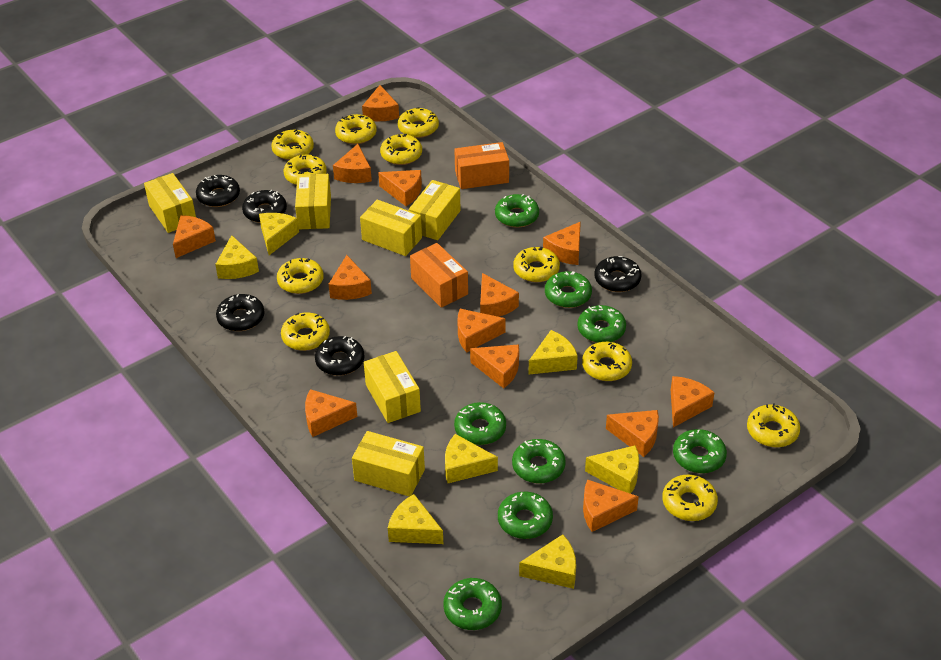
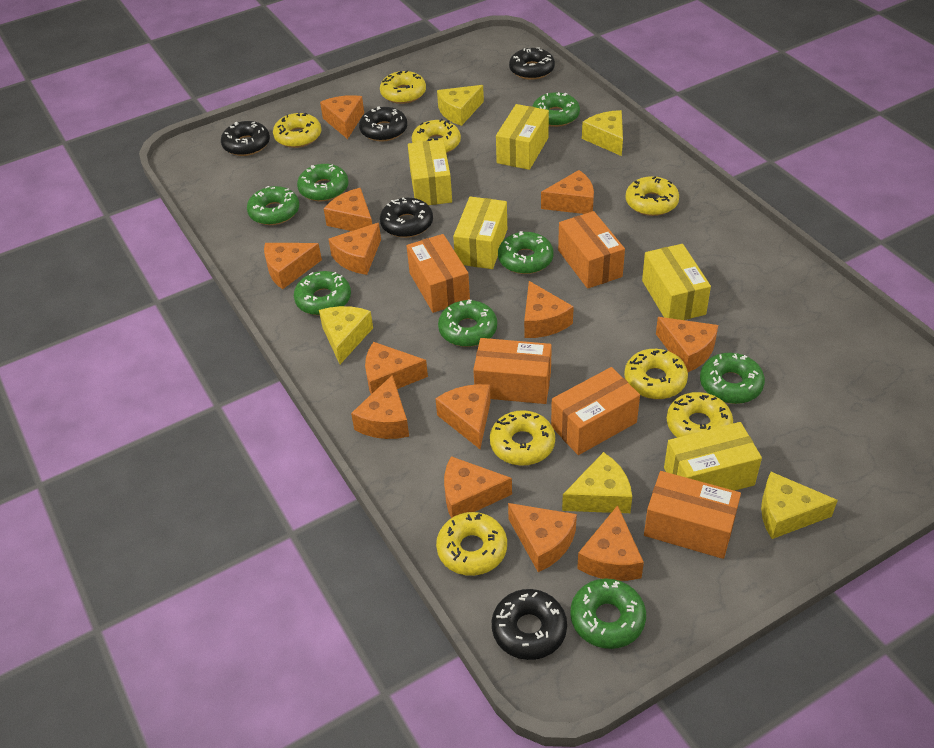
orange box: 2 -> 5
yellow box: 6 -> 5
yellow cheese: 7 -> 5
yellow donut: 11 -> 8

